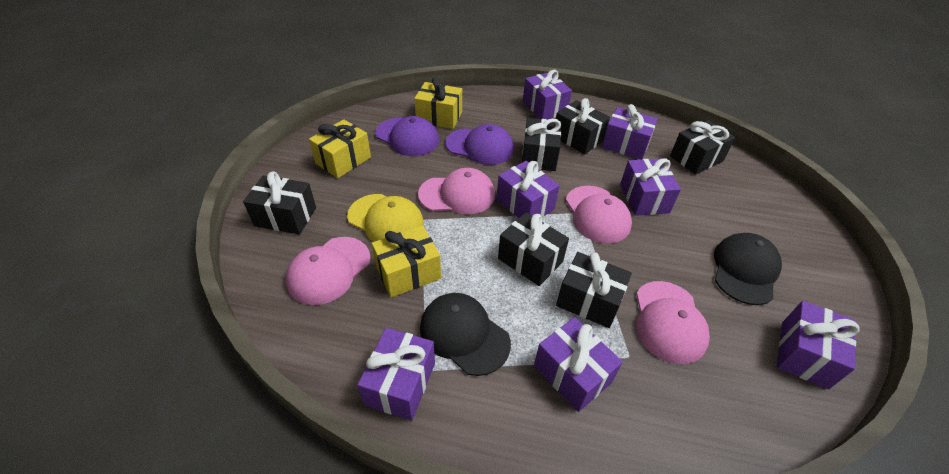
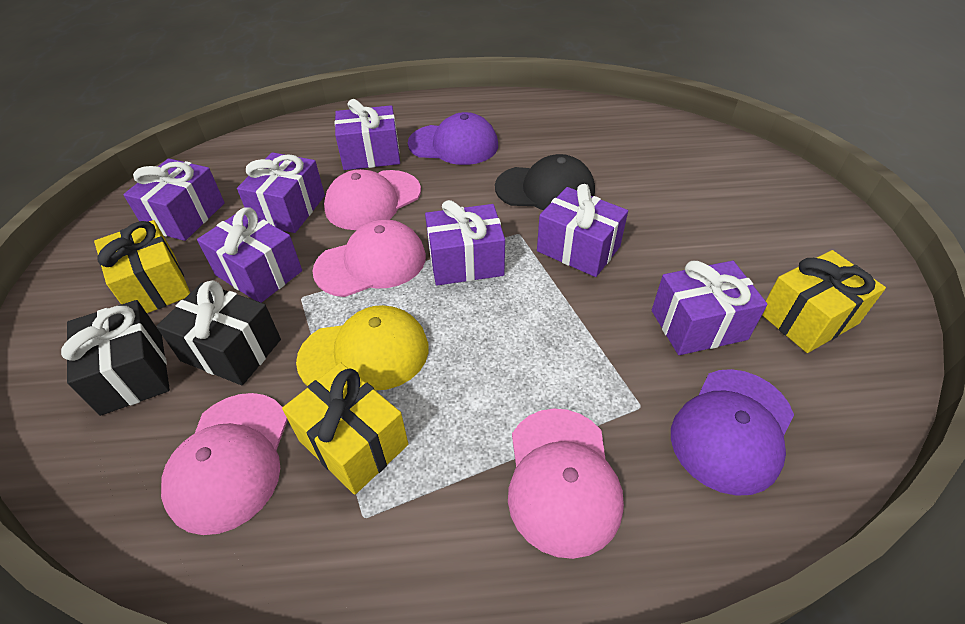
black cap: 2 -> 1
black gift: 6 -> 2

